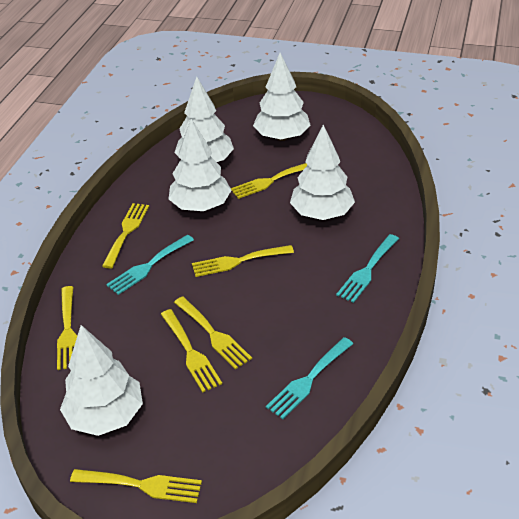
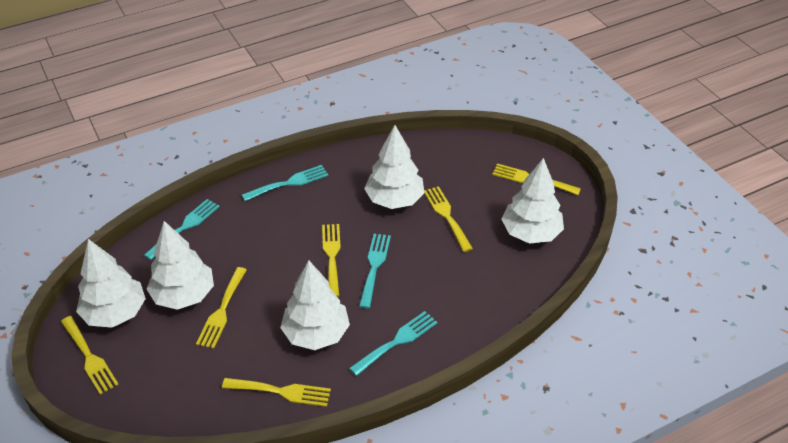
turquoise fork: 3 -> 4
yellow fork: 7 -> 6

